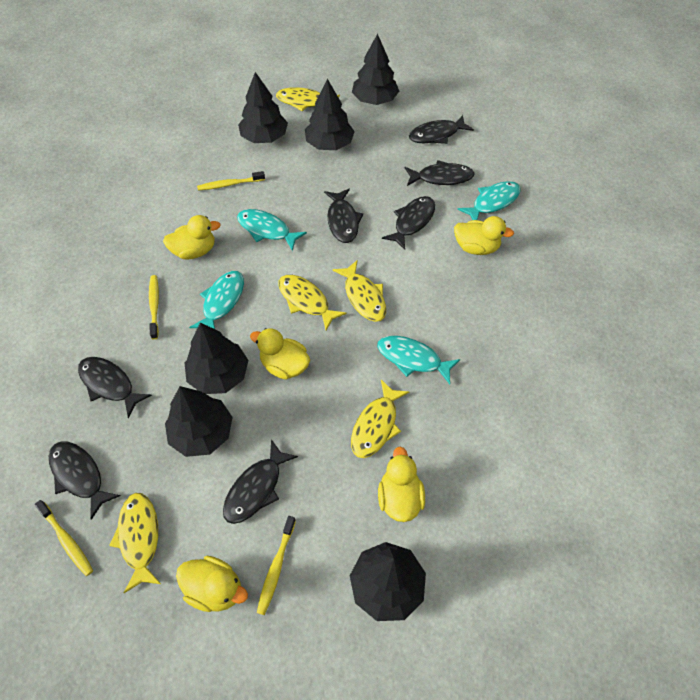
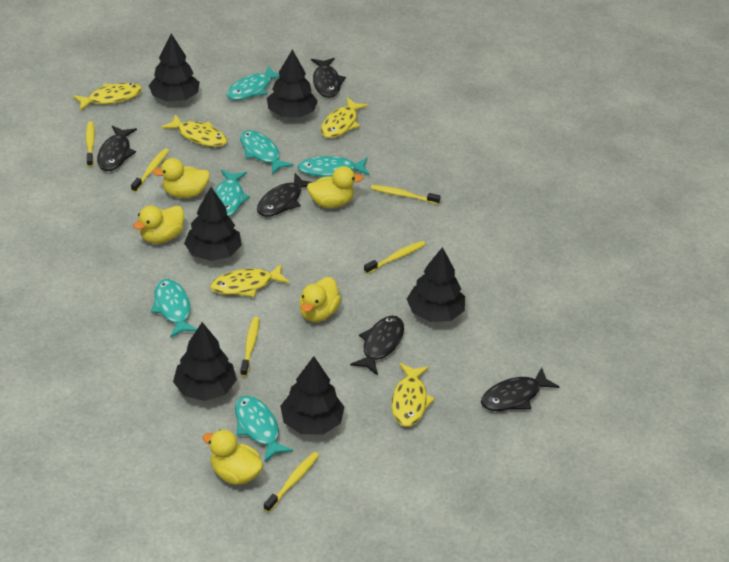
black fish: 7 -> 5
turquoise fish: 4 -> 6
yellow toothbrush: 4 -> 6

